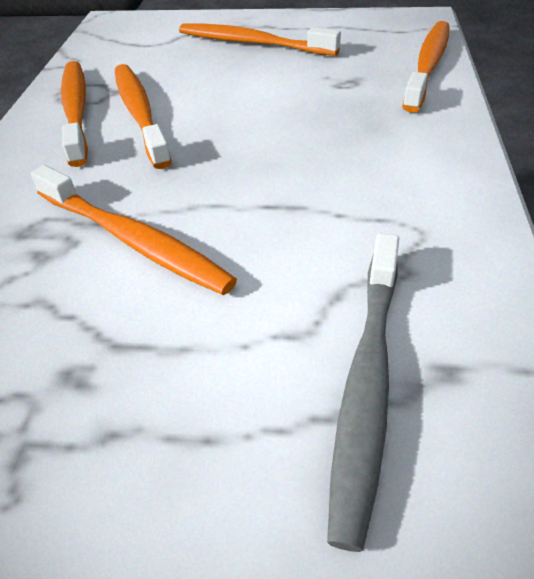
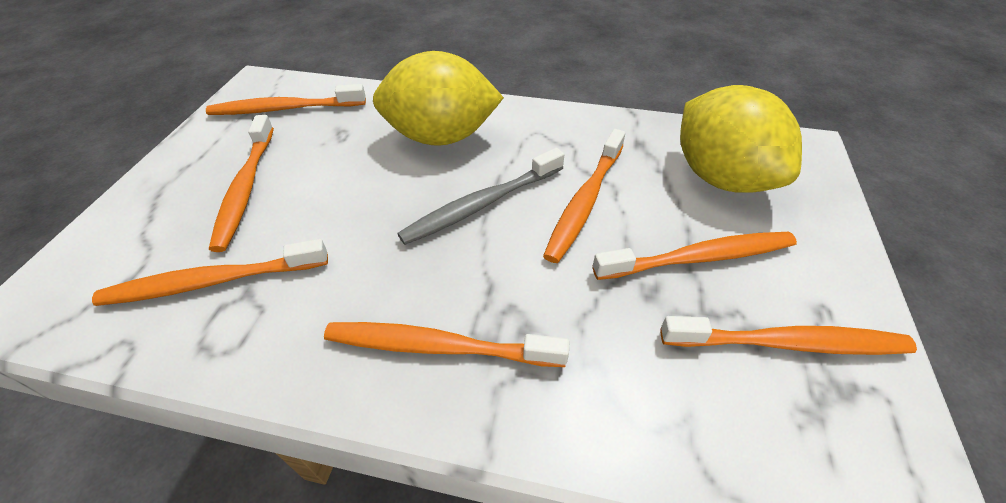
orange toothbrush: 5 -> 7
yellow lemon: 0 -> 2

